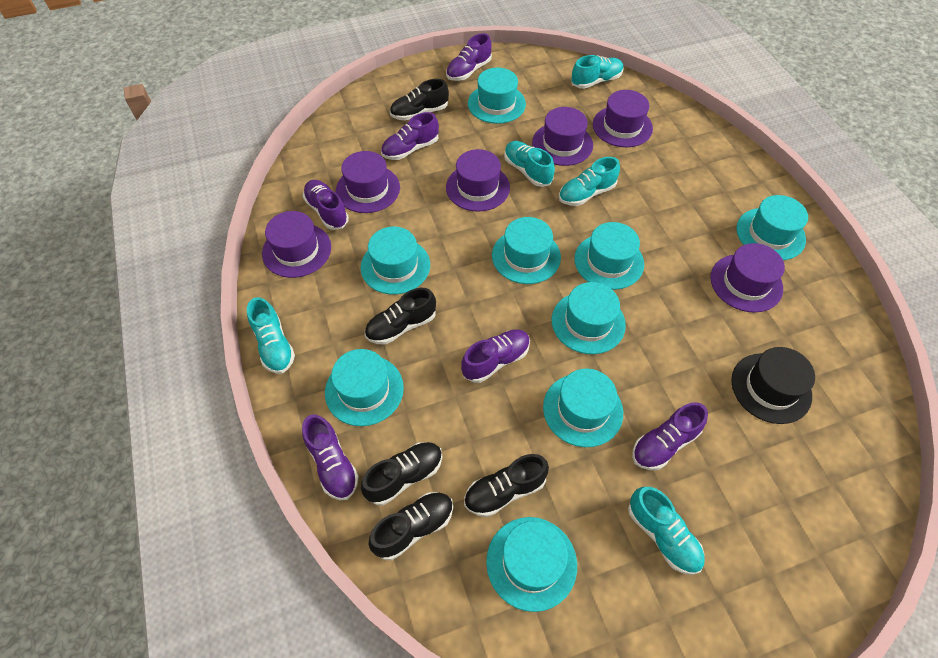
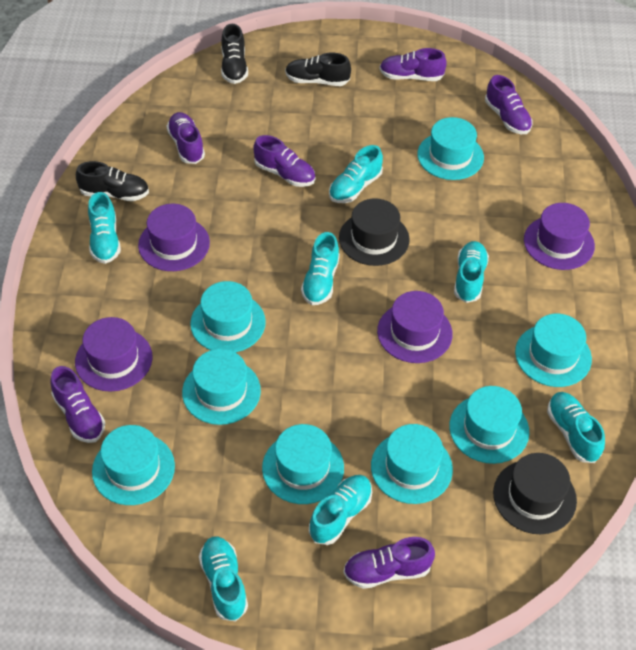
black hat: 1 -> 2
black shoe: 5 -> 3
purple hat: 6 -> 4
turquoise hat: 9 -> 8
turquoise shoe: 5 -> 7

